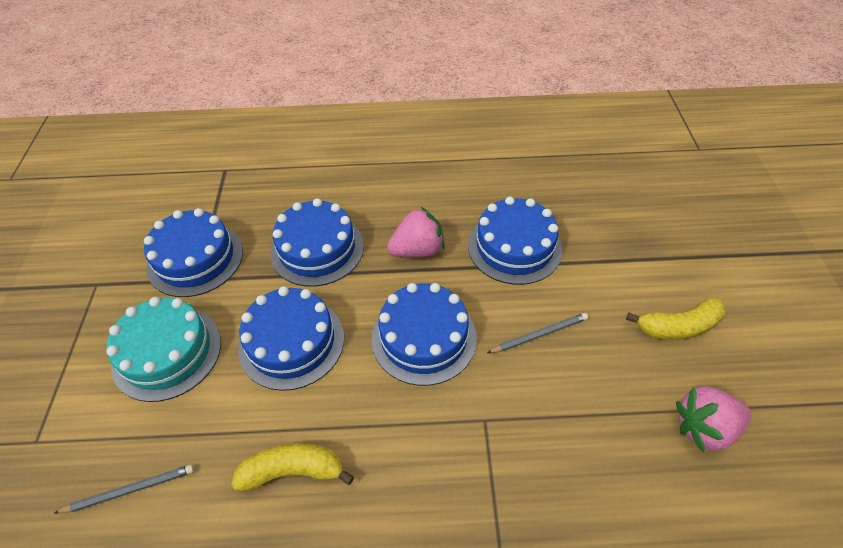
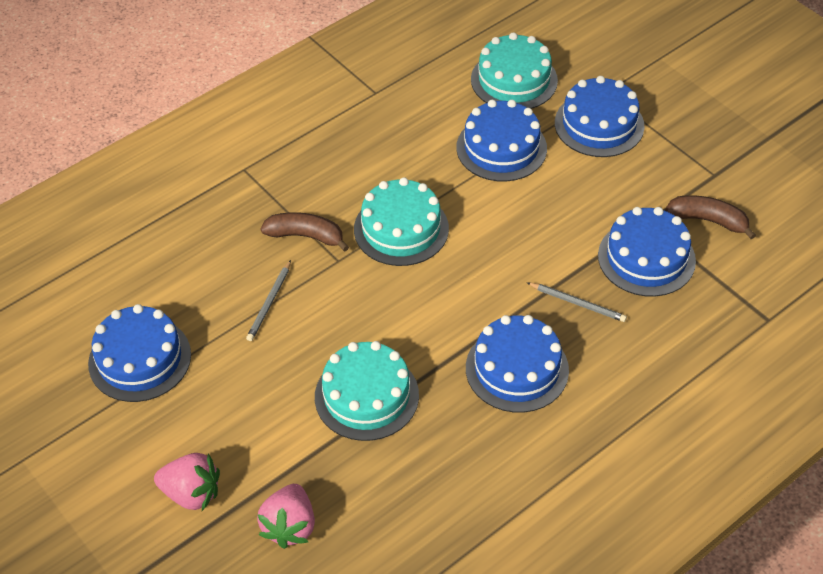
brown banana: 0 -> 2
turquoise cake: 1 -> 3
yellow banana: 2 -> 0

